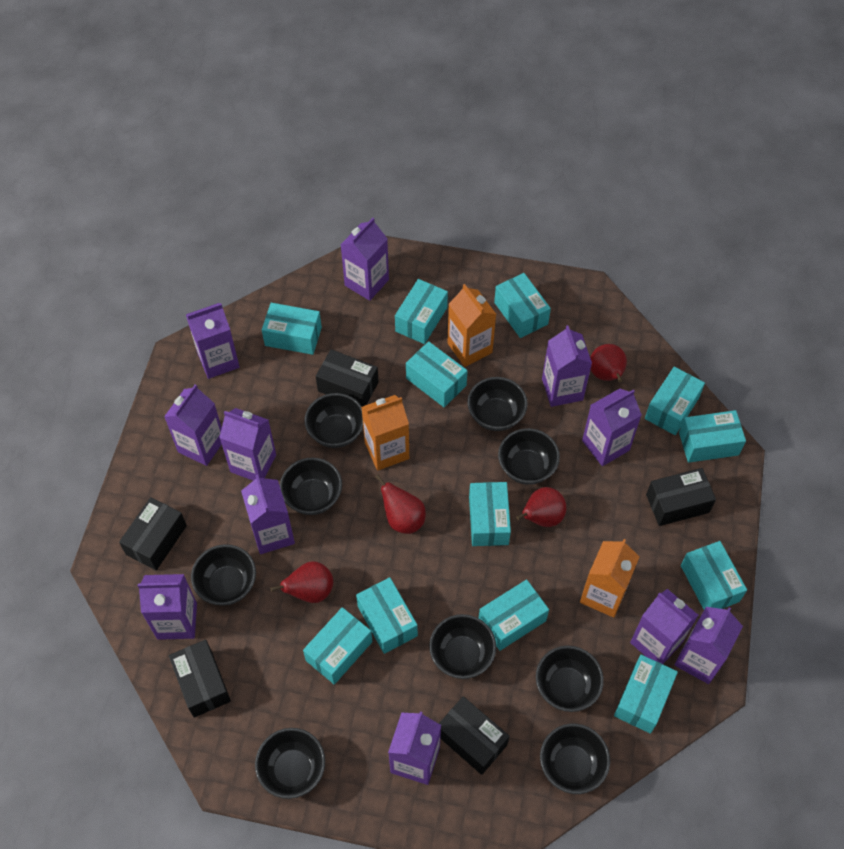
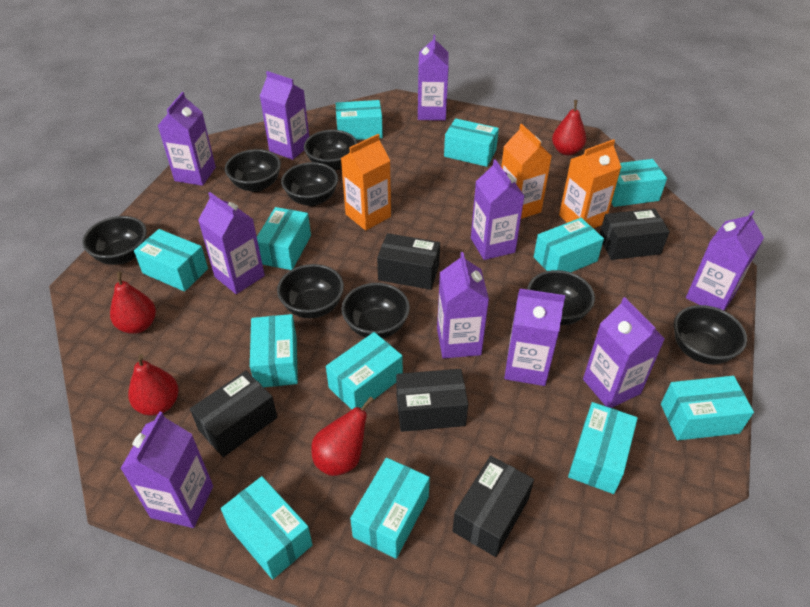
black bowl: 9 -> 8
purple carton: 11 -> 10

